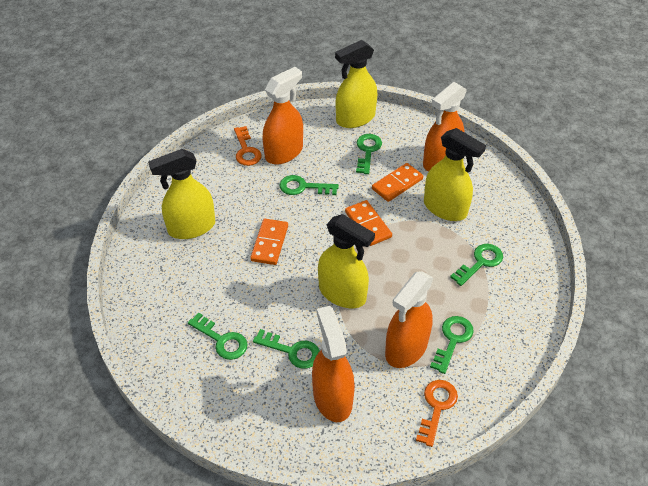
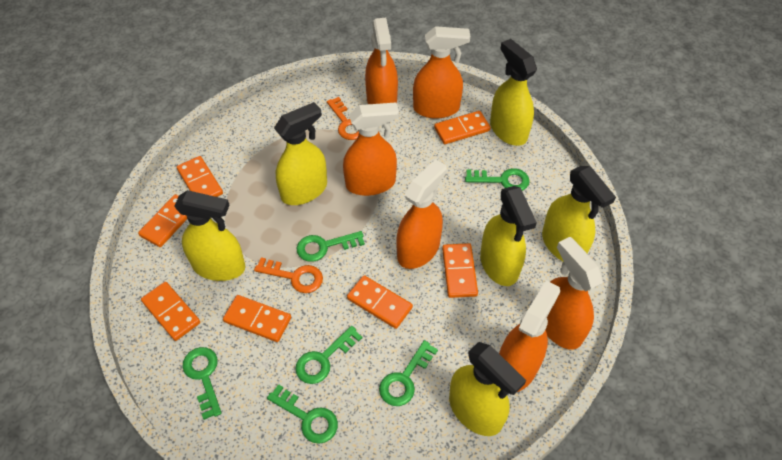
orange domino: 3 -> 7
orange spray bottle: 4 -> 6
yellow spray bottle: 4 -> 6

